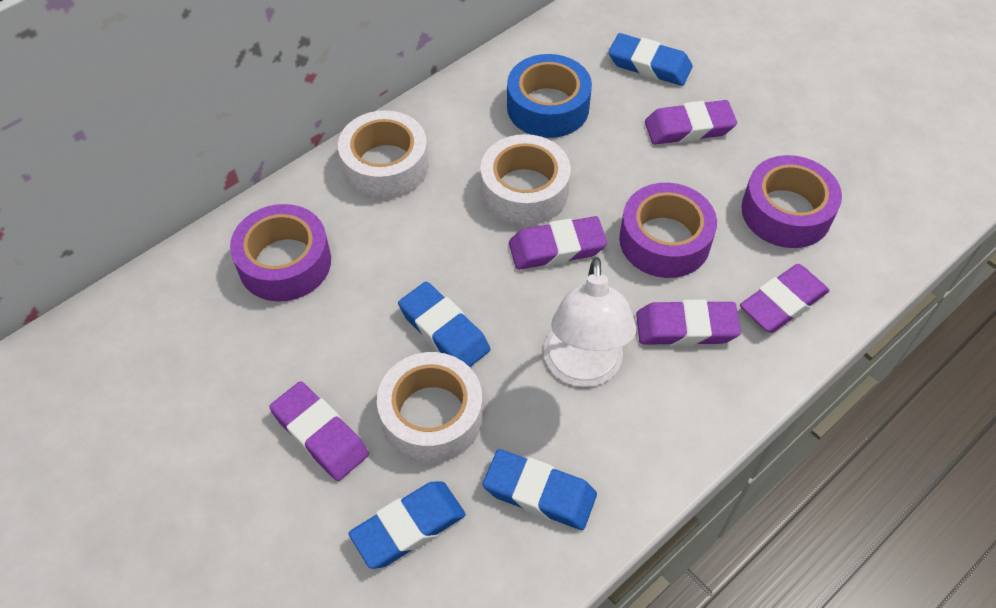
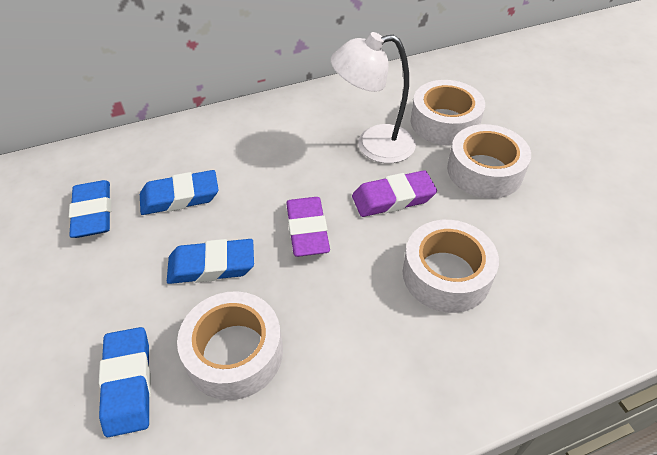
blue tape: 1 -> 0
purple eraser: 5 -> 2
purple tape: 3 -> 0
white tape: 3 -> 4

